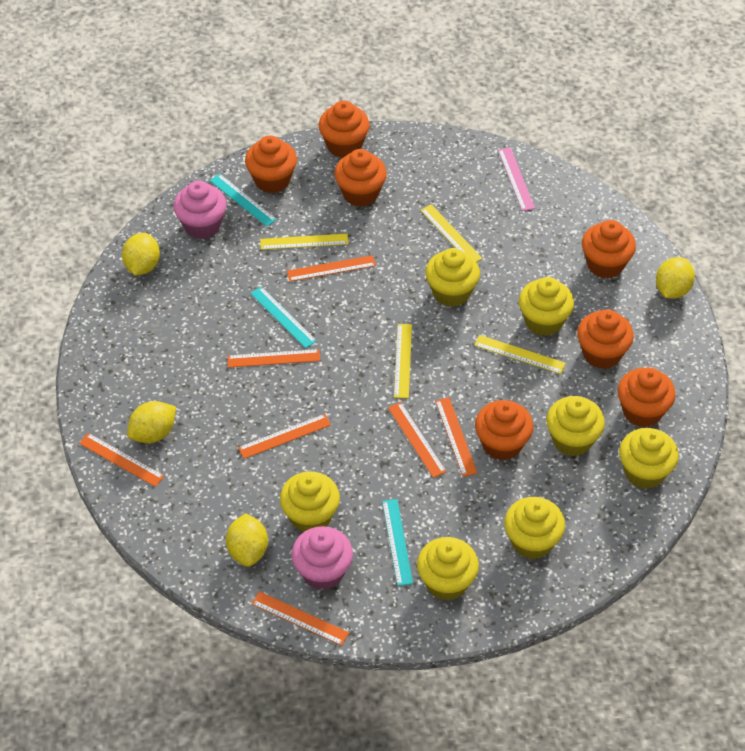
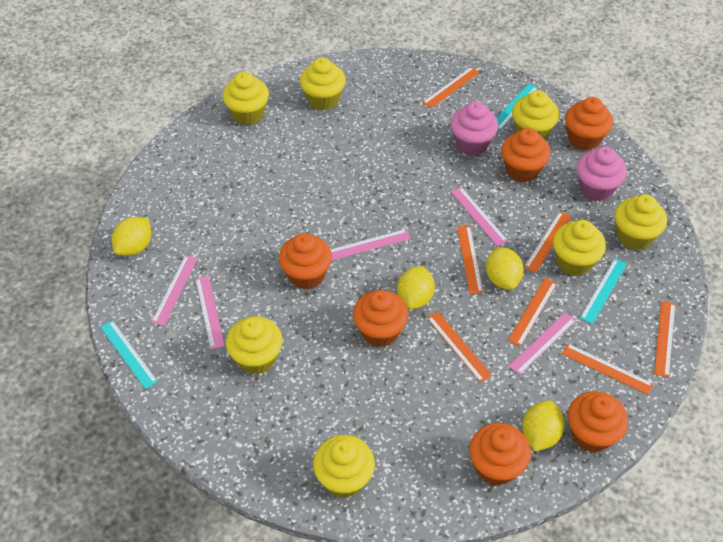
orange cupcake: 7 -> 6
pink ruler: 1 -> 5
yellow ruler: 4 -> 0

